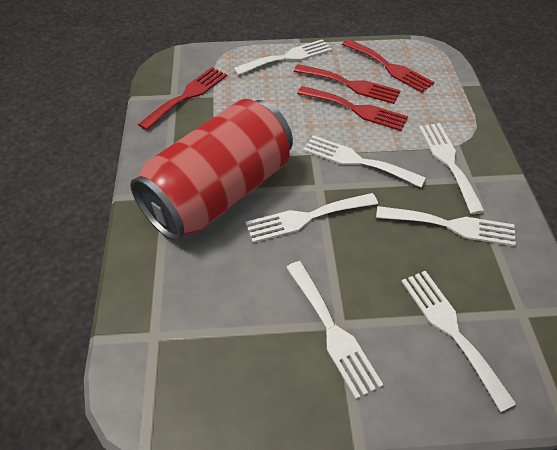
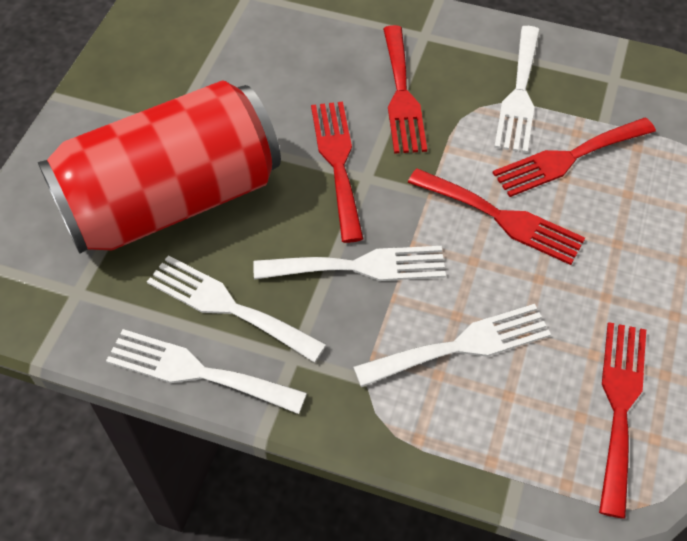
red fork: 4 -> 5
white fork: 7 -> 5

